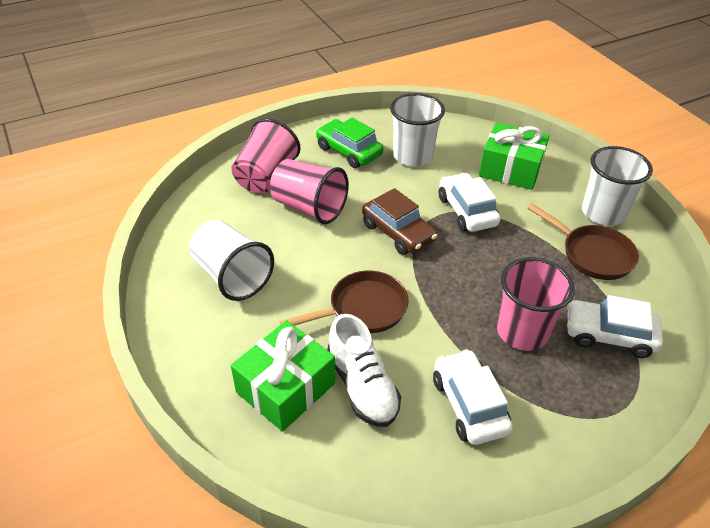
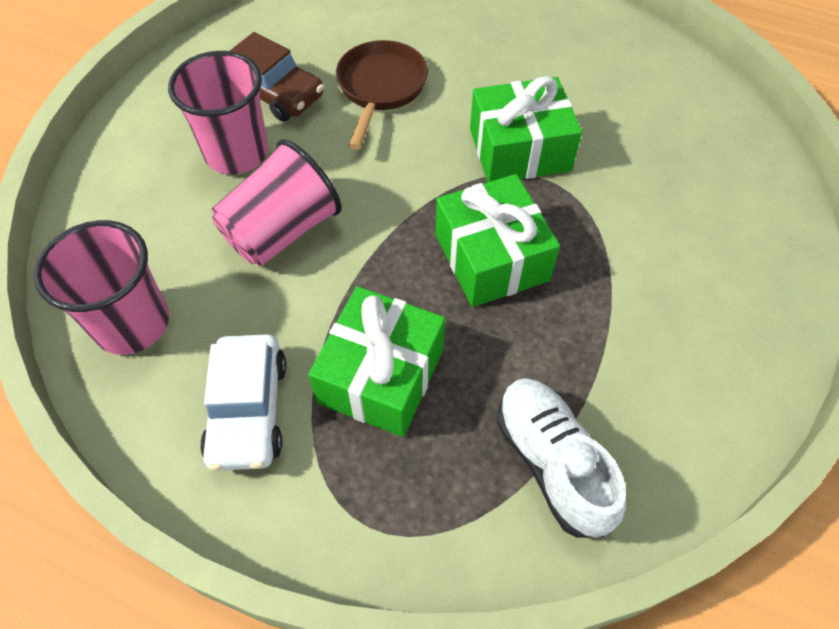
brown pan: 2 -> 1
green car: 1 -> 0
green gift: 2 -> 3
white car: 3 -> 1
white cup: 3 -> 0

